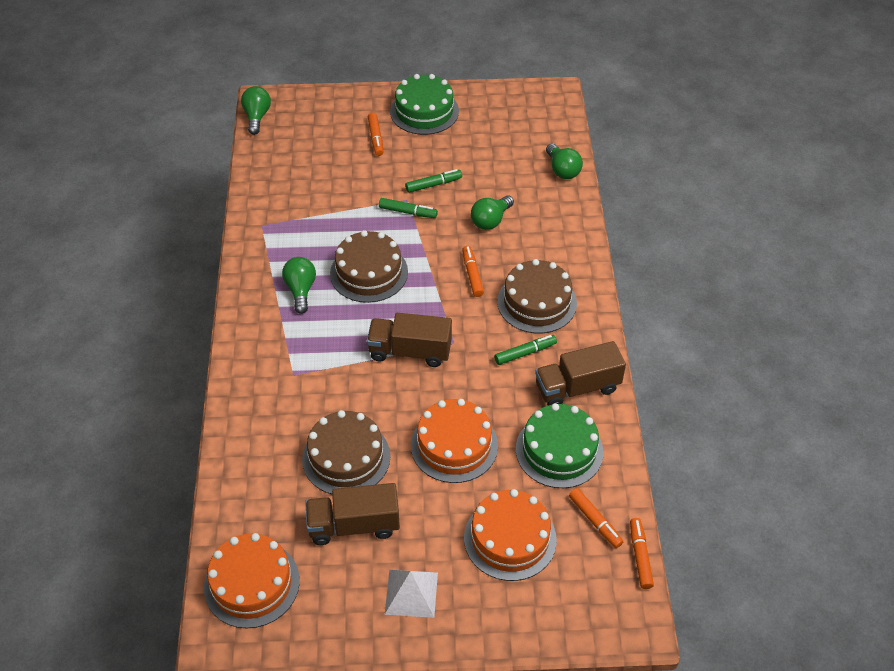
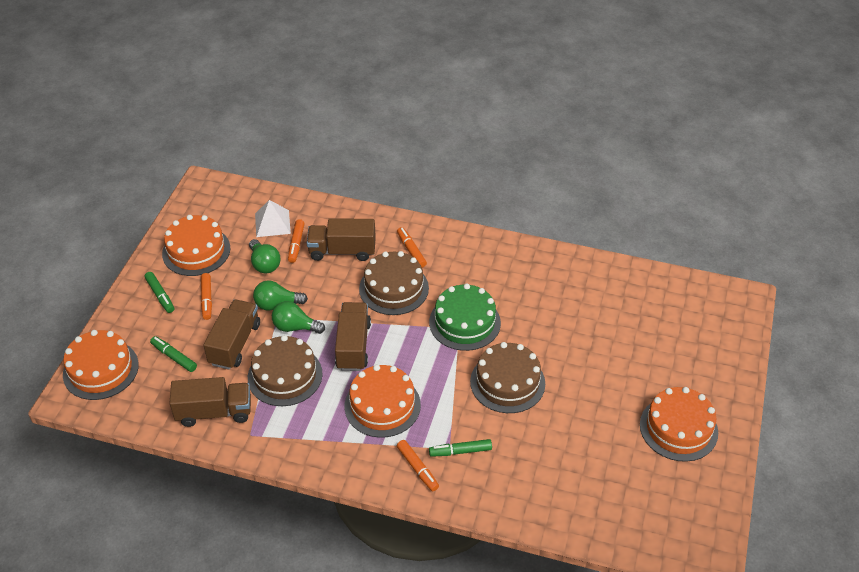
brown truck: 3 -> 4
green cake: 2 -> 1
green light bulb: 4 -> 3
orange cake: 3 -> 4

